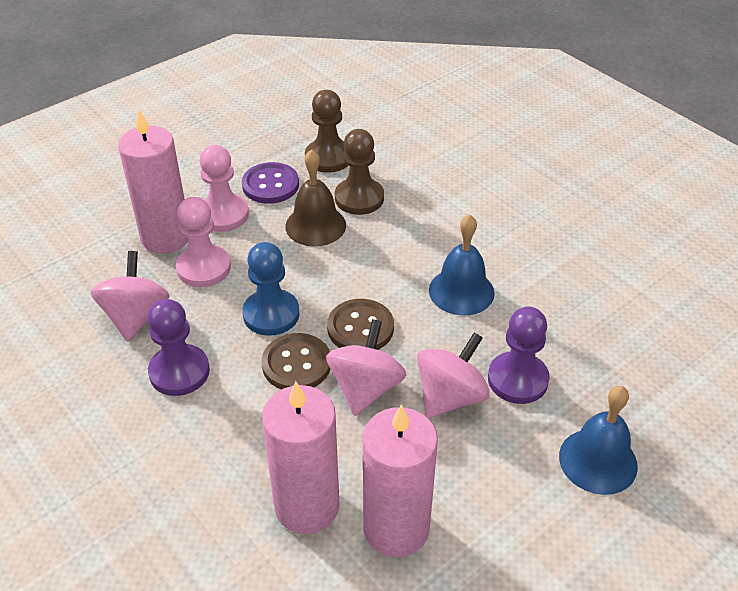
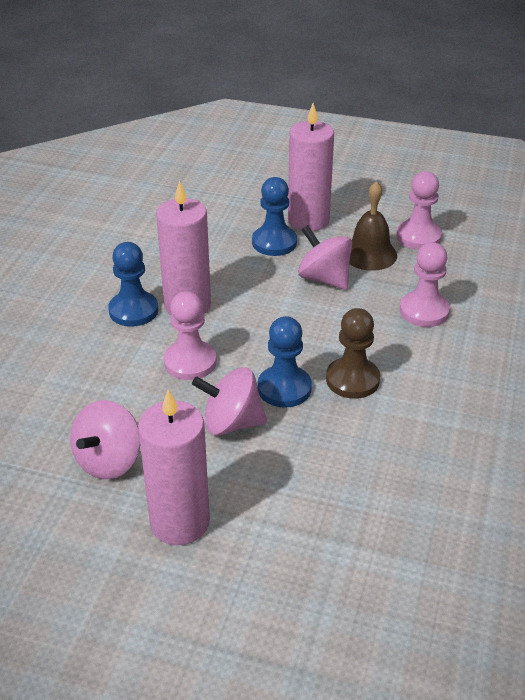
blue bell: 2 -> 0
blue pawn: 1 -> 3
brown button: 2 -> 0
brown pawn: 2 -> 1
pink pawn: 2 -> 3
purple button: 1 -> 0
purple pawn: 2 -> 0

